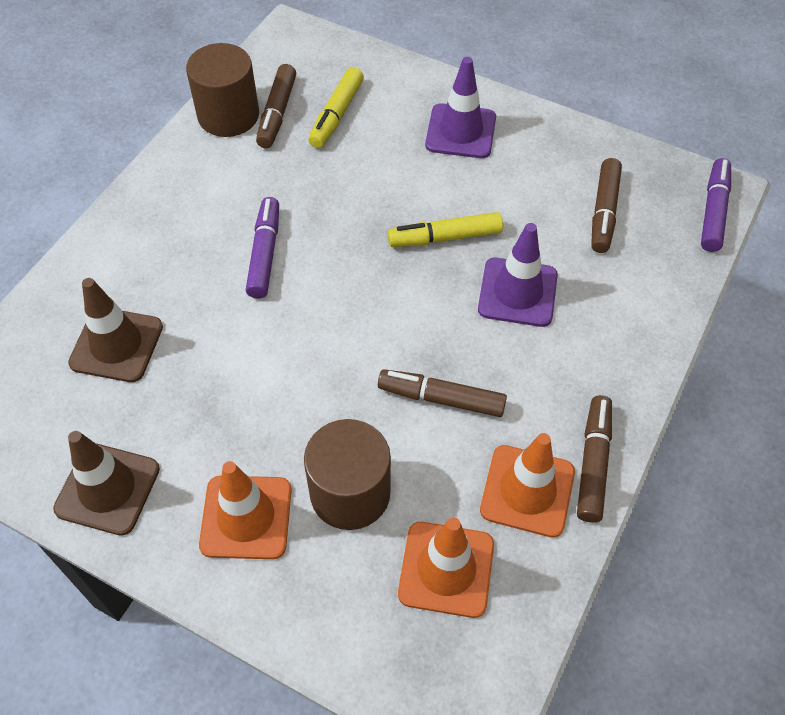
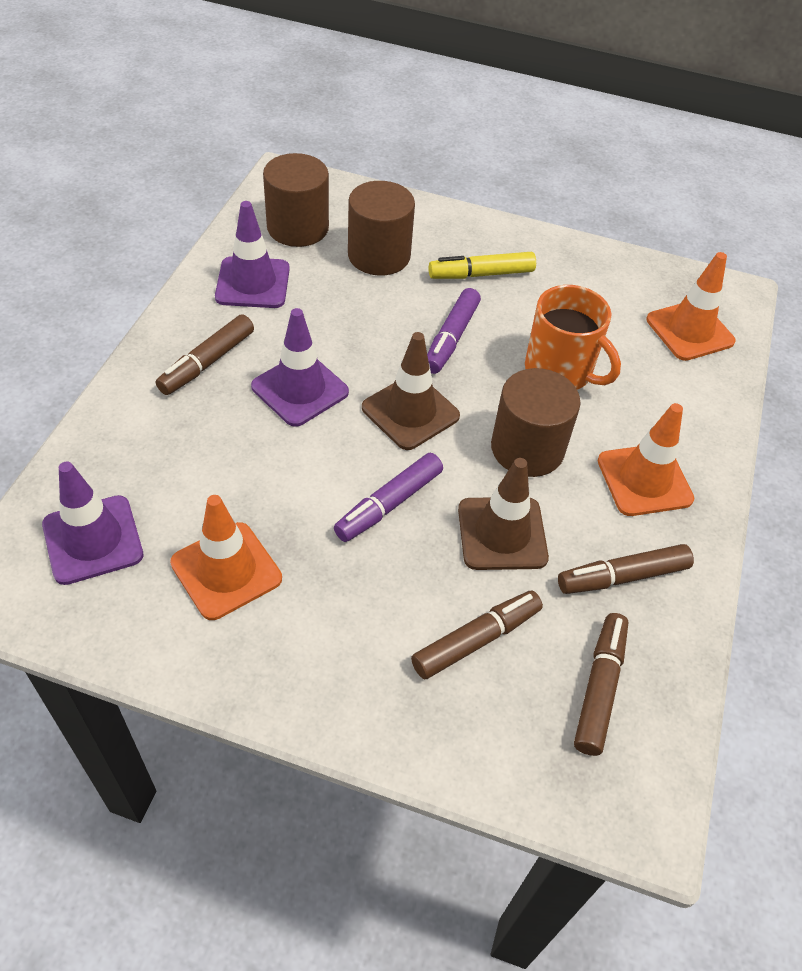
brown cylinder: 2 -> 3
orange mug: 0 -> 1
purple traffic cone: 2 -> 3
yellow marker: 2 -> 1

